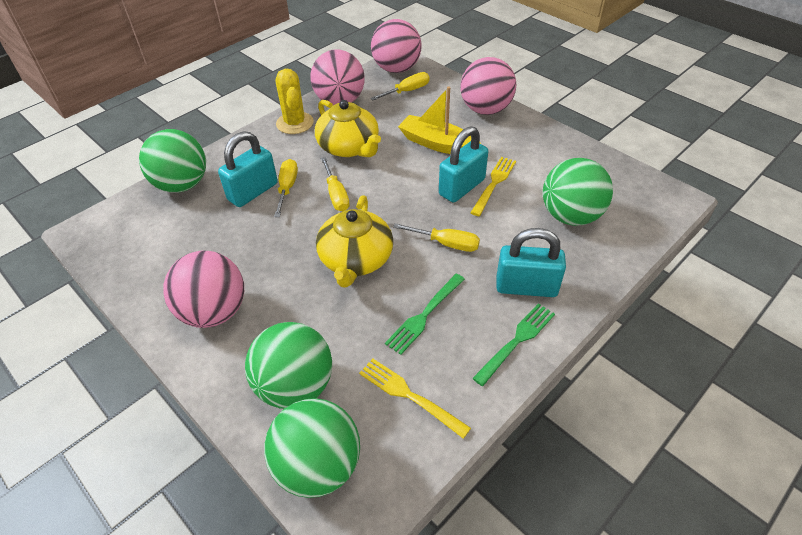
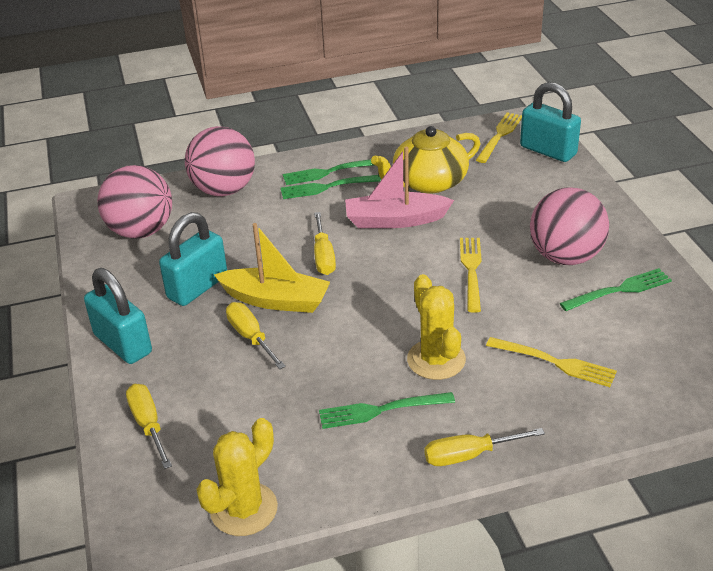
green ball: 4 -> 0
green fork: 2 -> 4
pink ball: 4 -> 3
pink boat: 0 -> 1
yellow cactus: 1 -> 2
yellow fork: 2 -> 3
yellow teapot: 2 -> 1

